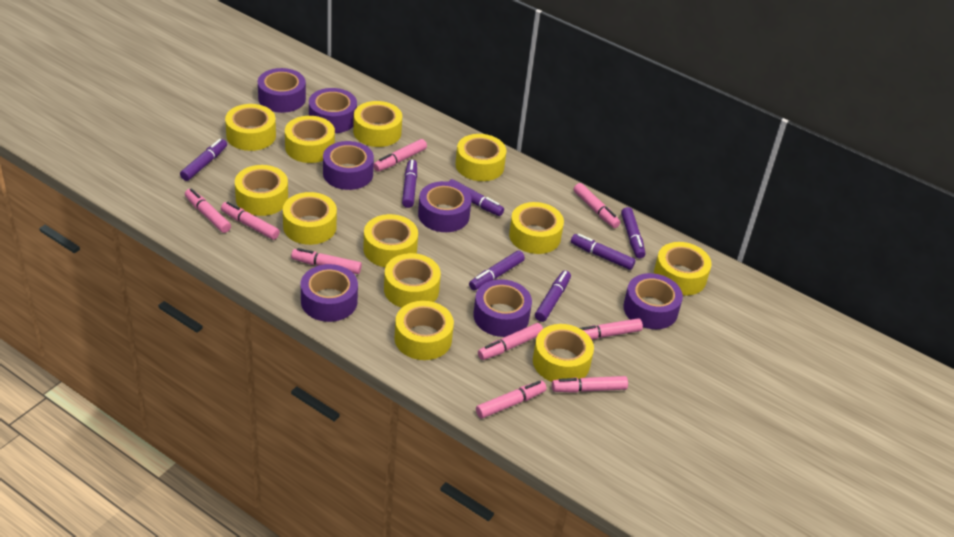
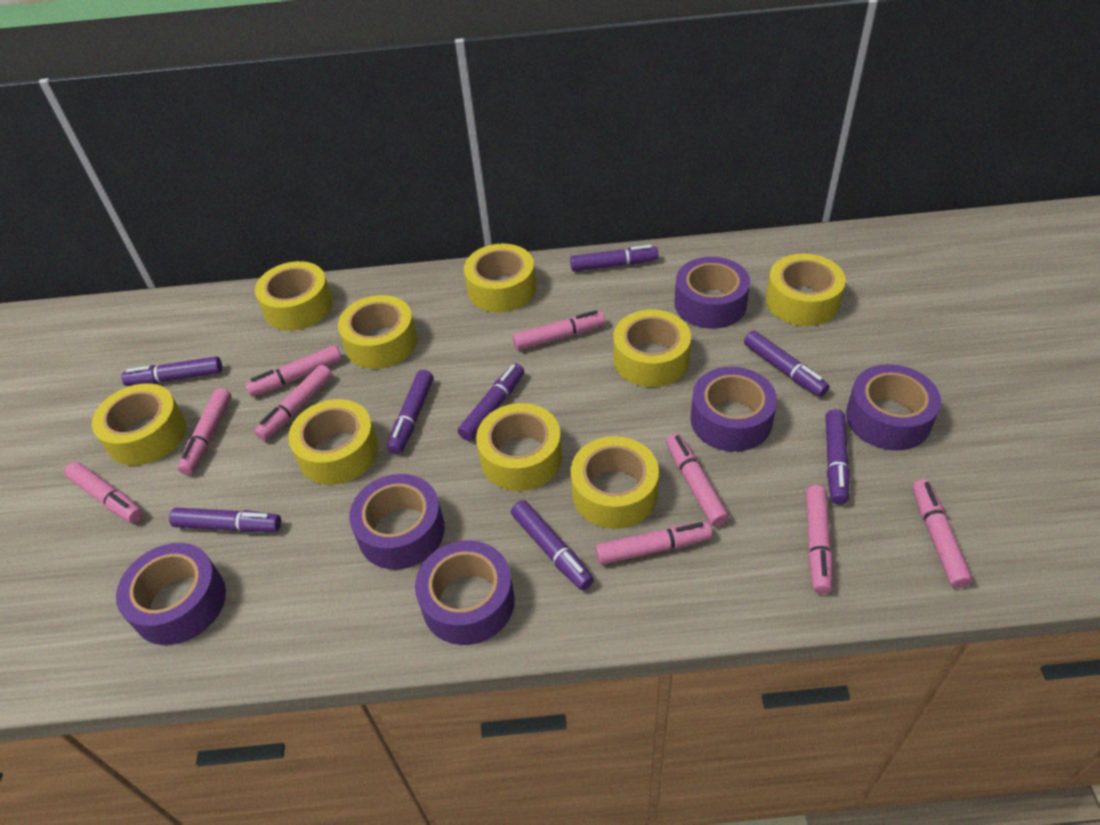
purple marker: 7 -> 8
purple tape: 7 -> 6
yellow tape: 12 -> 9

